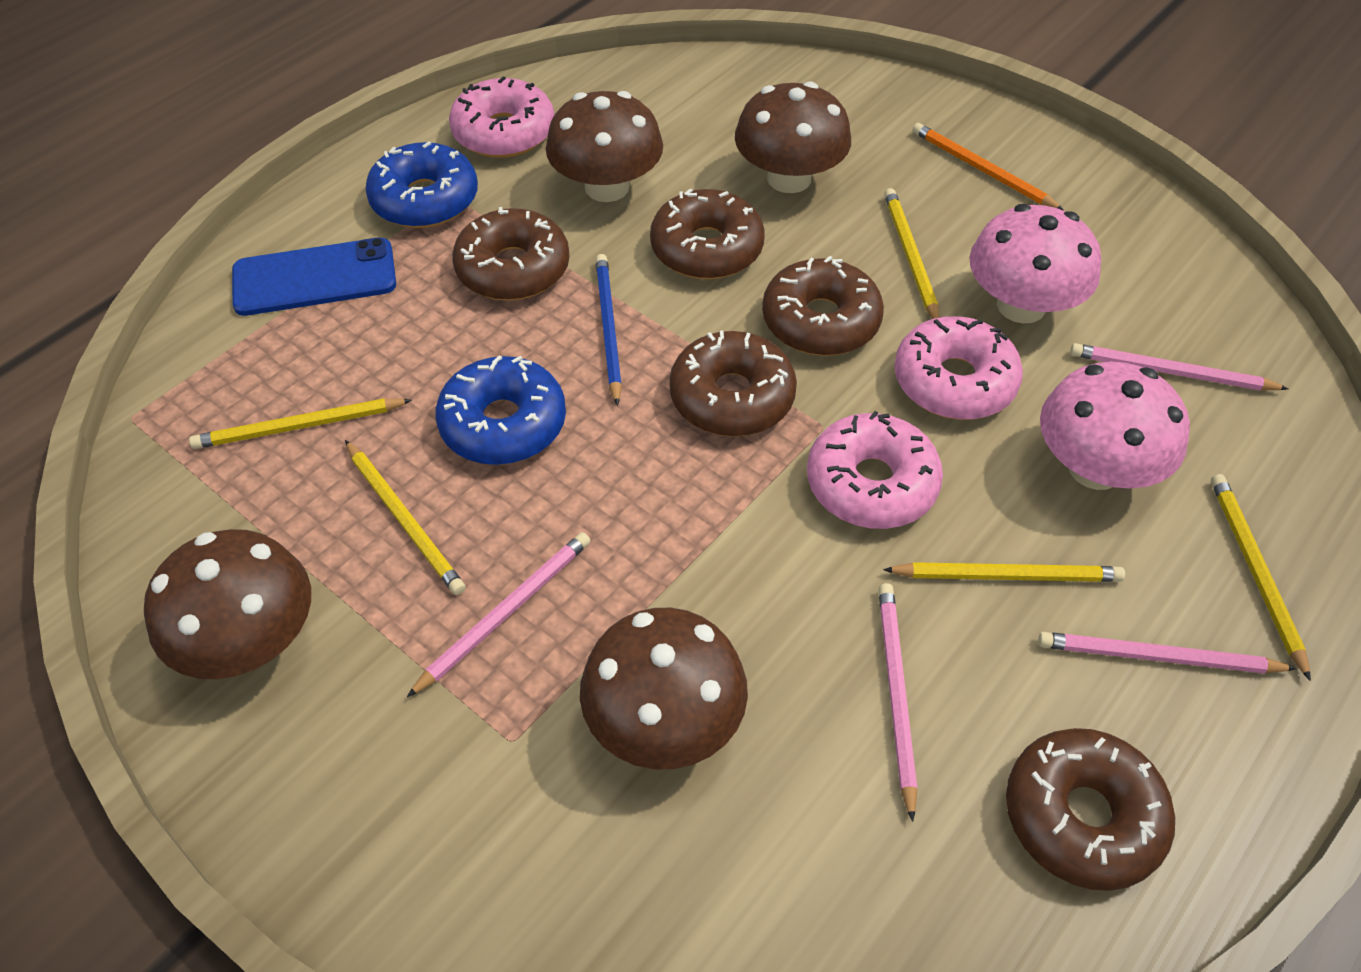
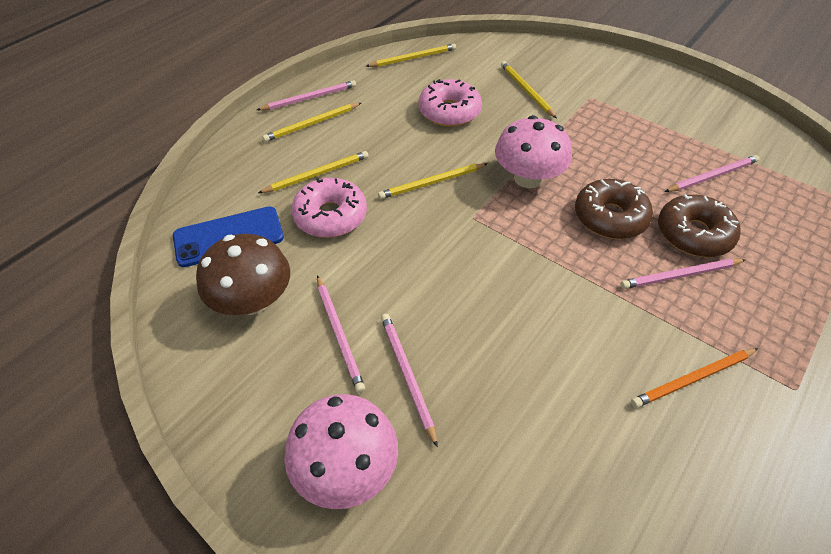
blue donut: 2 -> 0
blue pencil: 1 -> 0
brown donut: 5 -> 2
brown mushroom: 4 -> 1
pink donut: 3 -> 2
pink pencil: 4 -> 5

